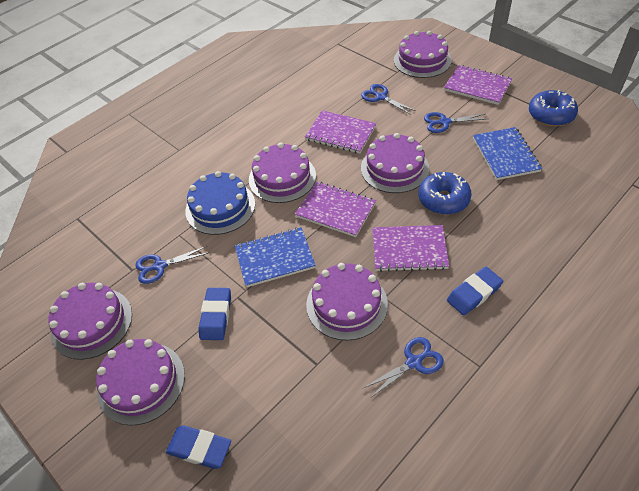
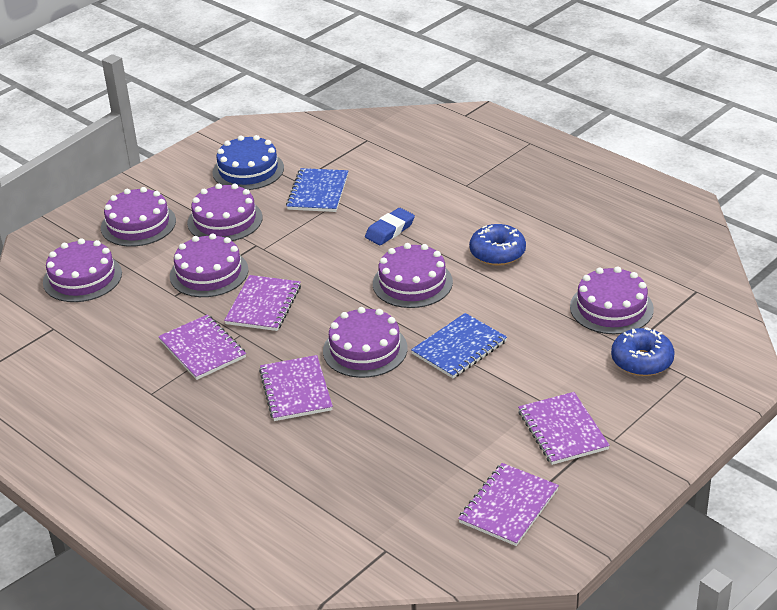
blue eraser: 3 -> 1
blue scissors: 4 -> 0
purple cake: 6 -> 7
purple notebook: 4 -> 5

